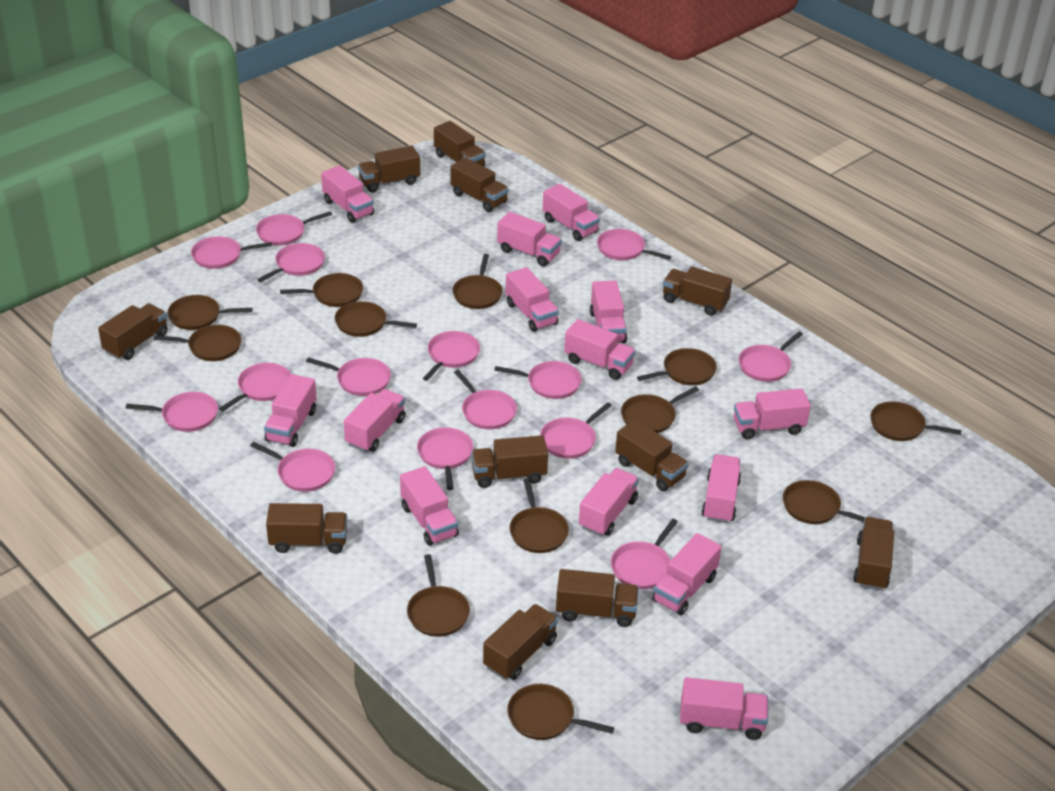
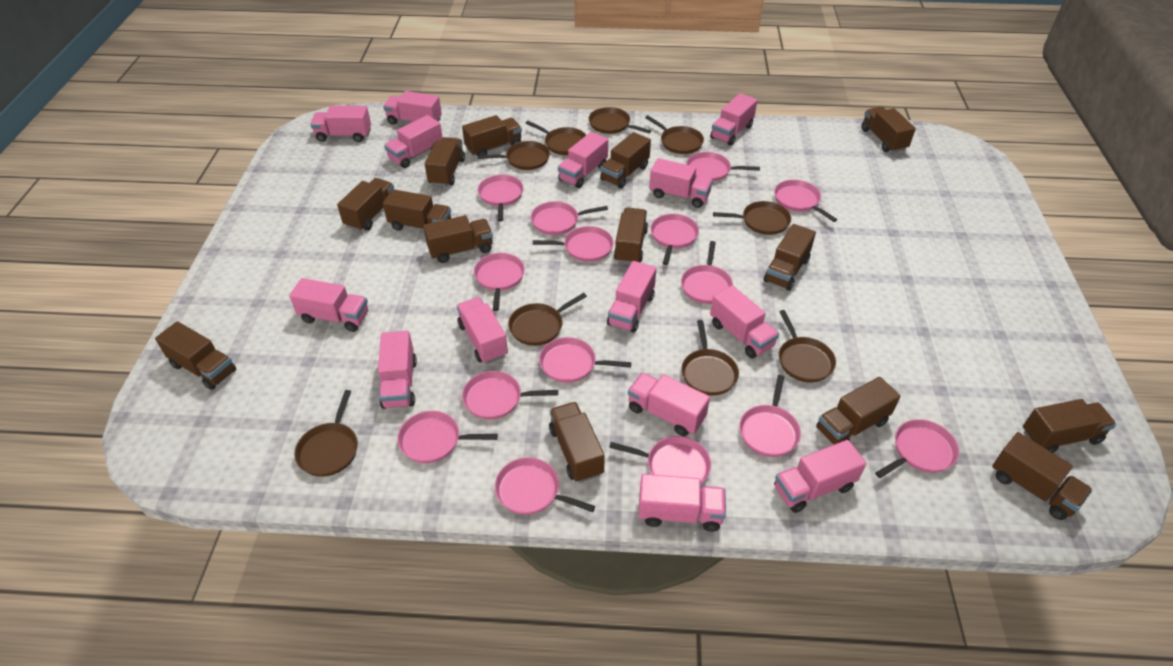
brown pan: 12 -> 9
brown truck: 11 -> 14

